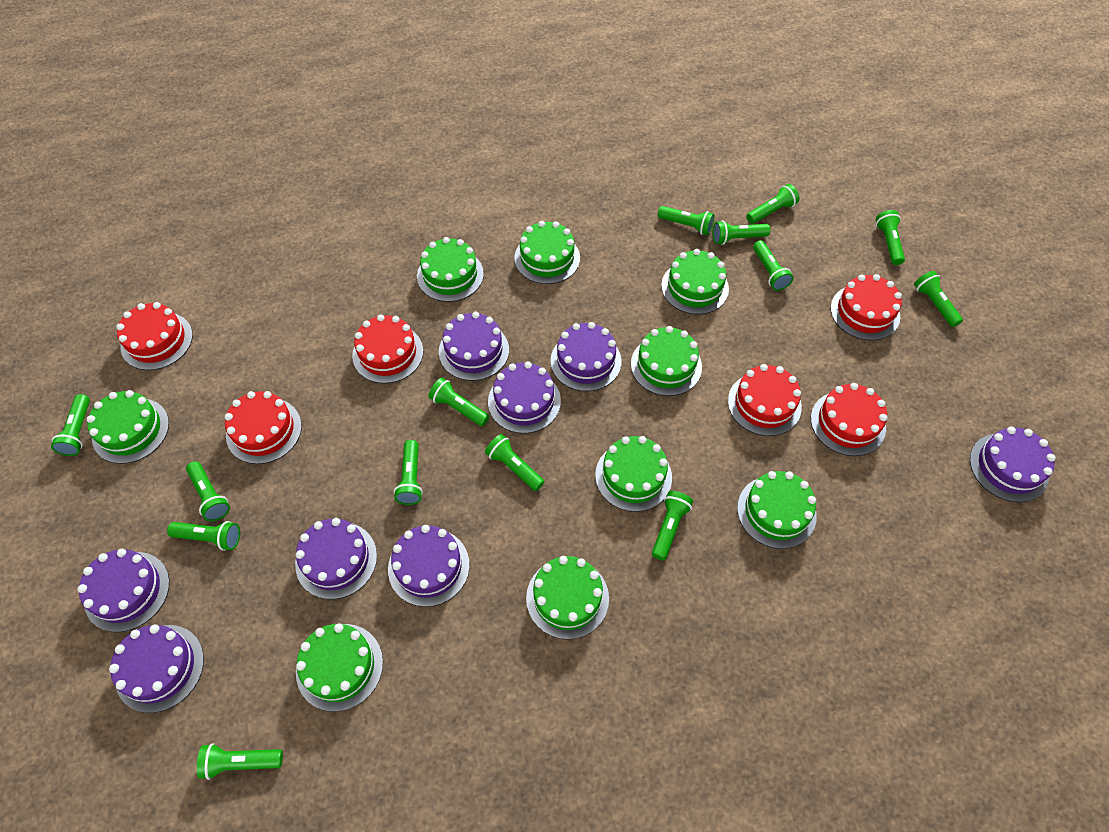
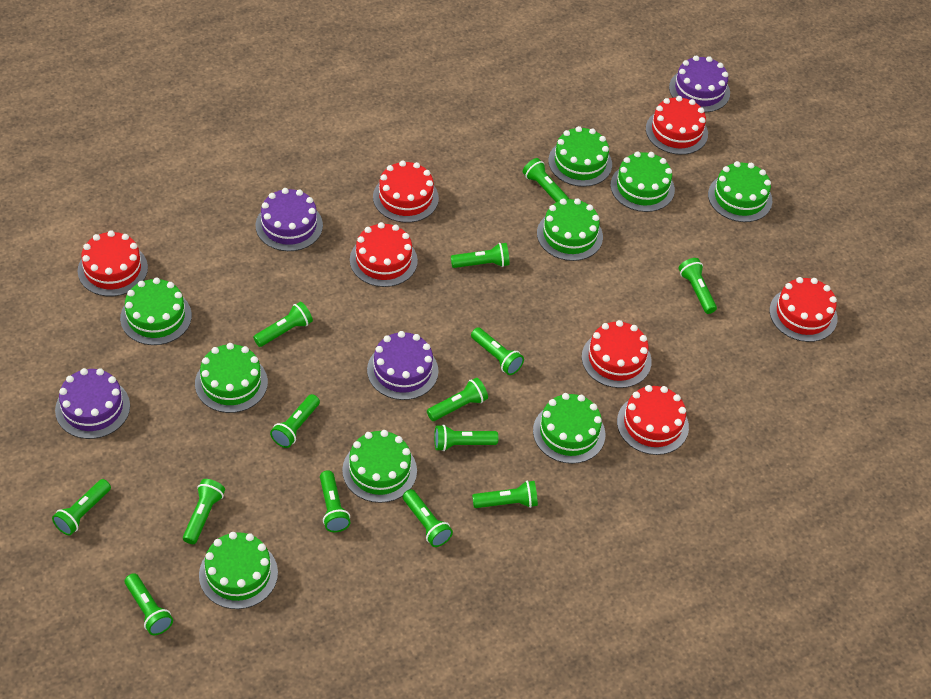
purple cake: 8 -> 4
red cake: 6 -> 7

